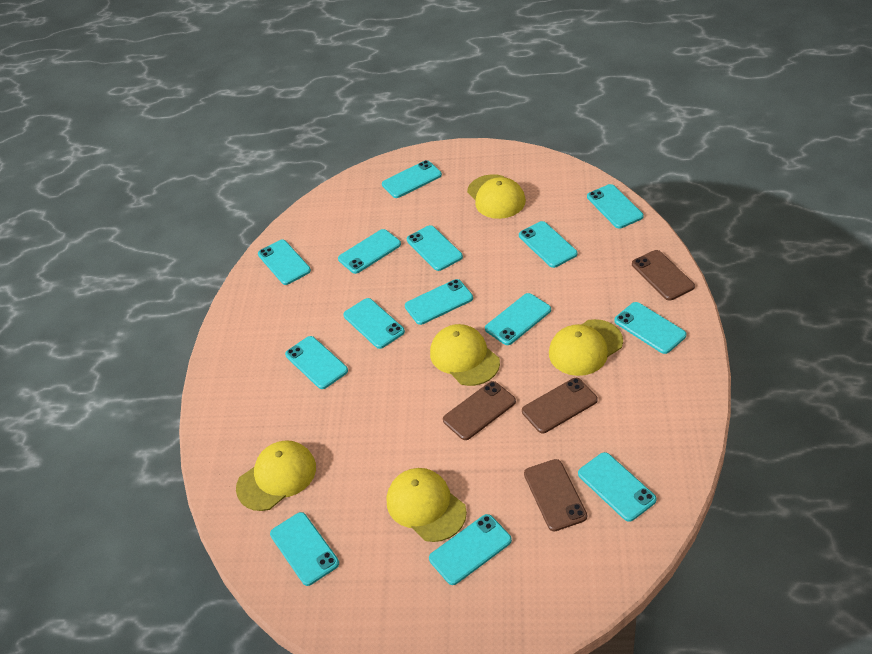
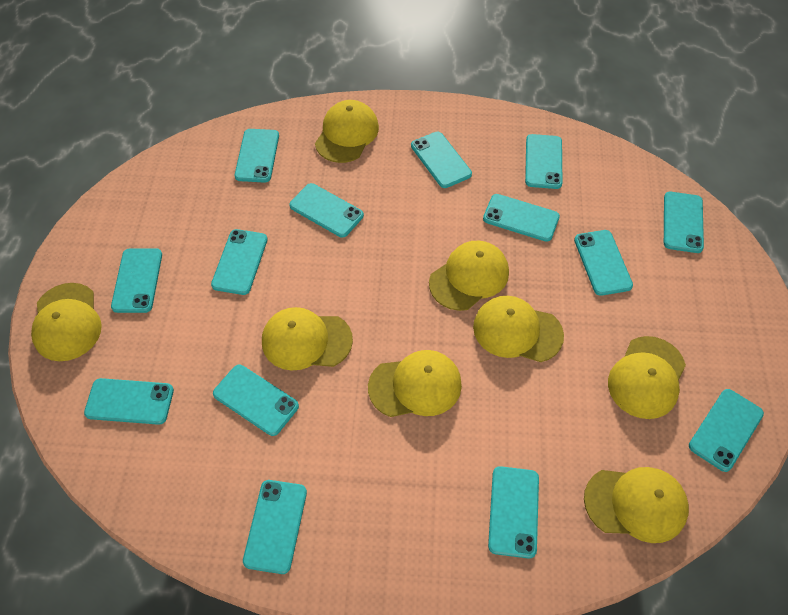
brown phone: 4 -> 0
yellow cap: 5 -> 8

